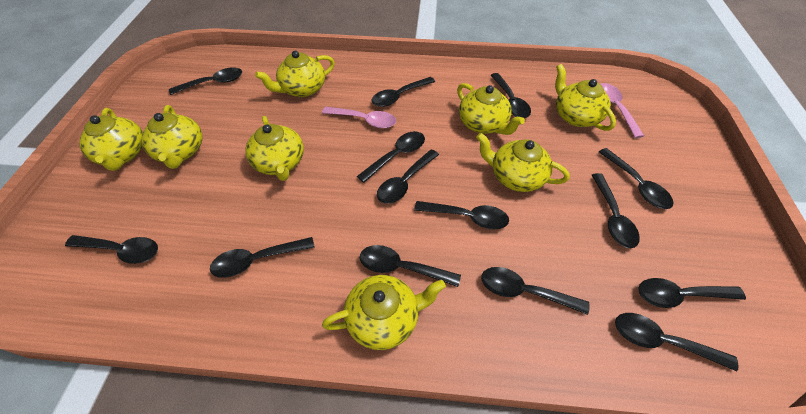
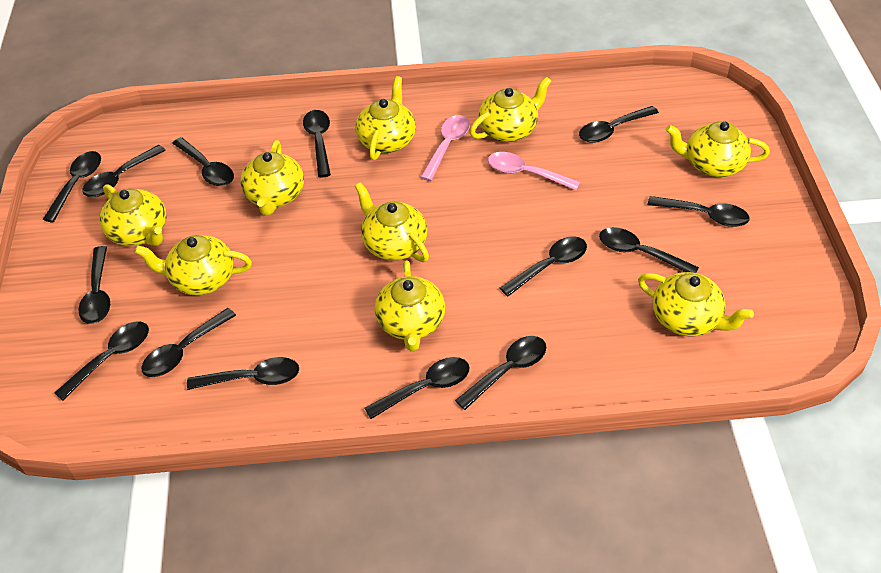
yellow teapot: 8 -> 9

